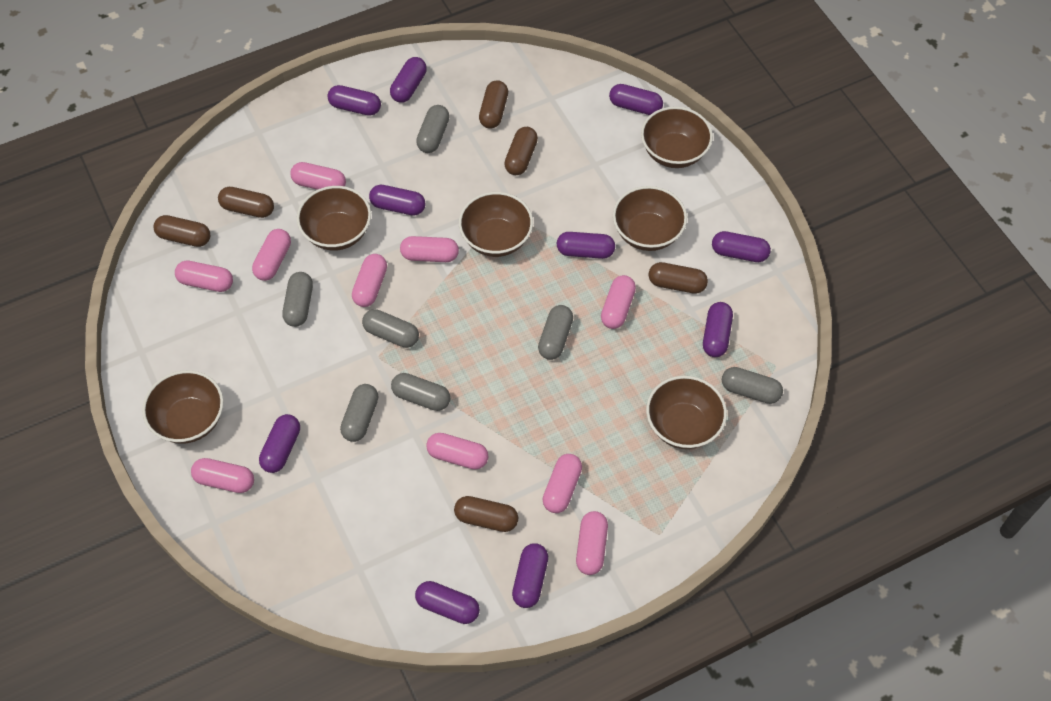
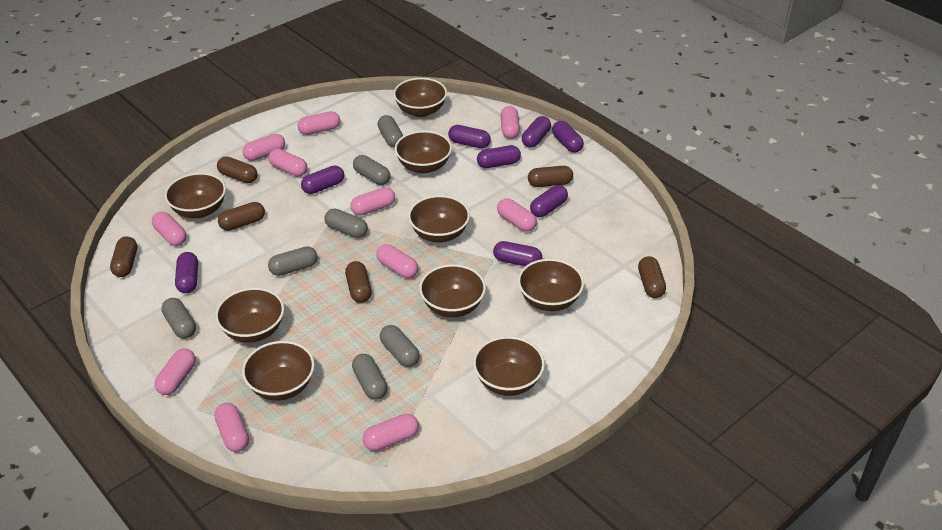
brown bowl: 6 -> 9
pink capsule: 10 -> 11
purple capsule: 10 -> 8

